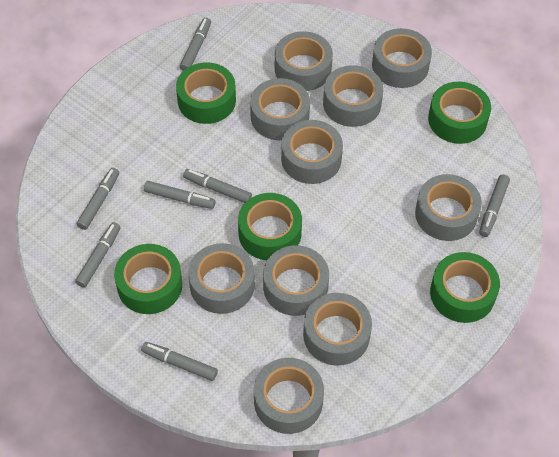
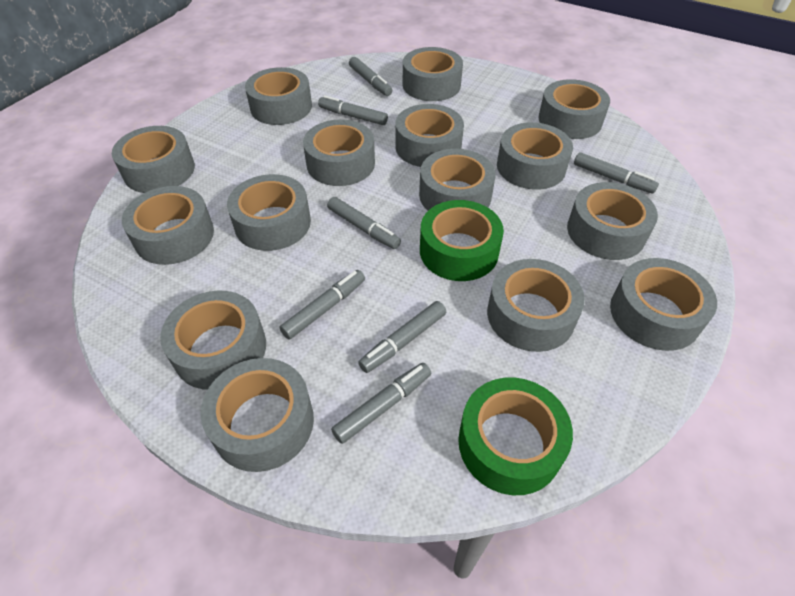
green tape: 5 -> 2
grey tape: 10 -> 15

